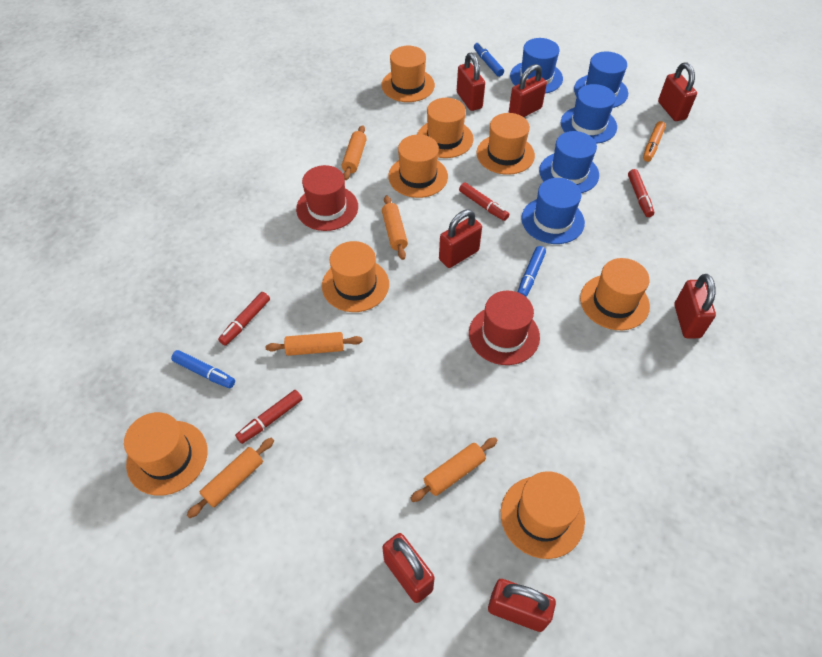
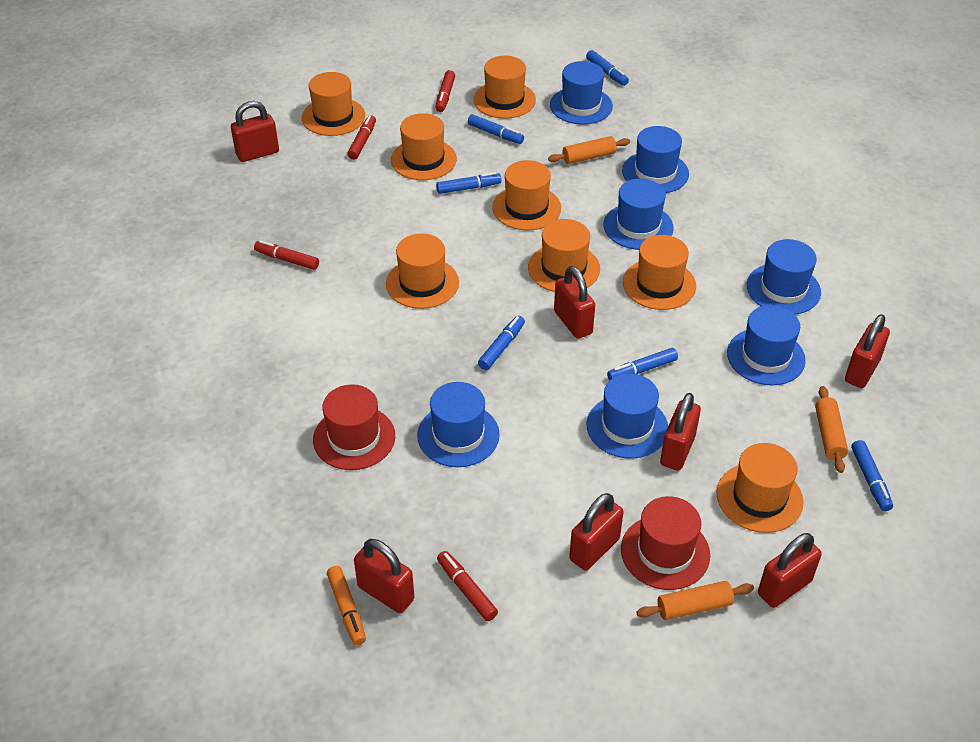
blue hat: 5 -> 7
blue marker: 3 -> 6
orange rolling pin: 5 -> 3

